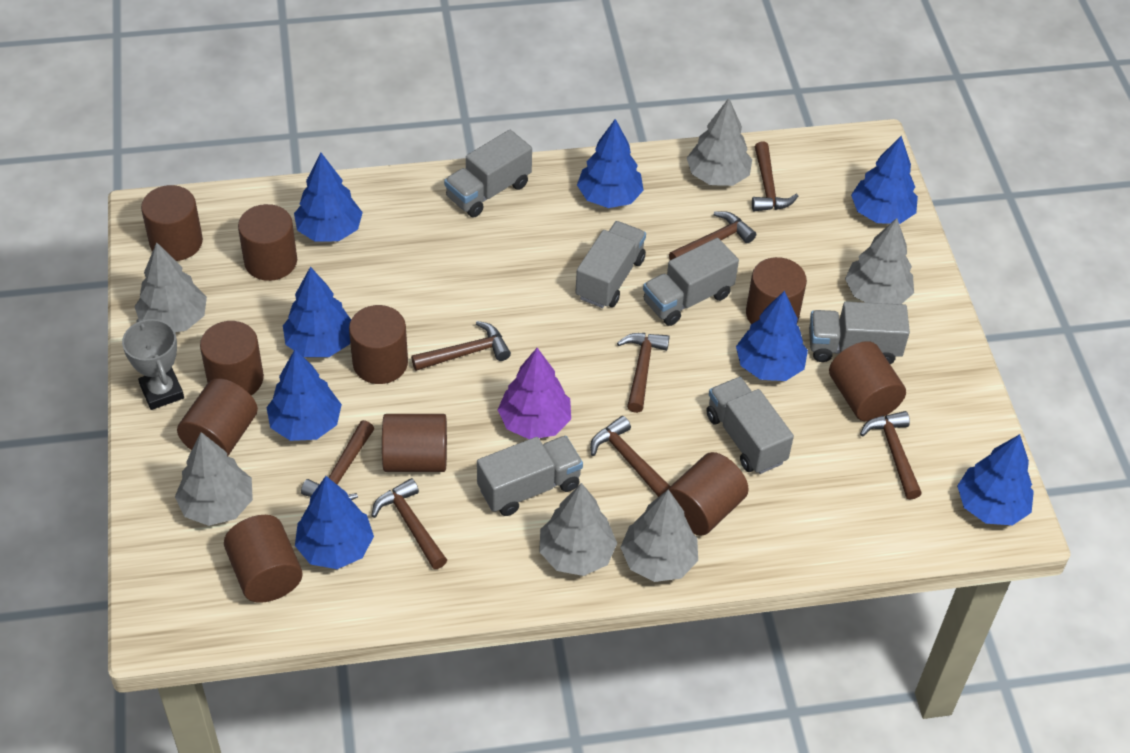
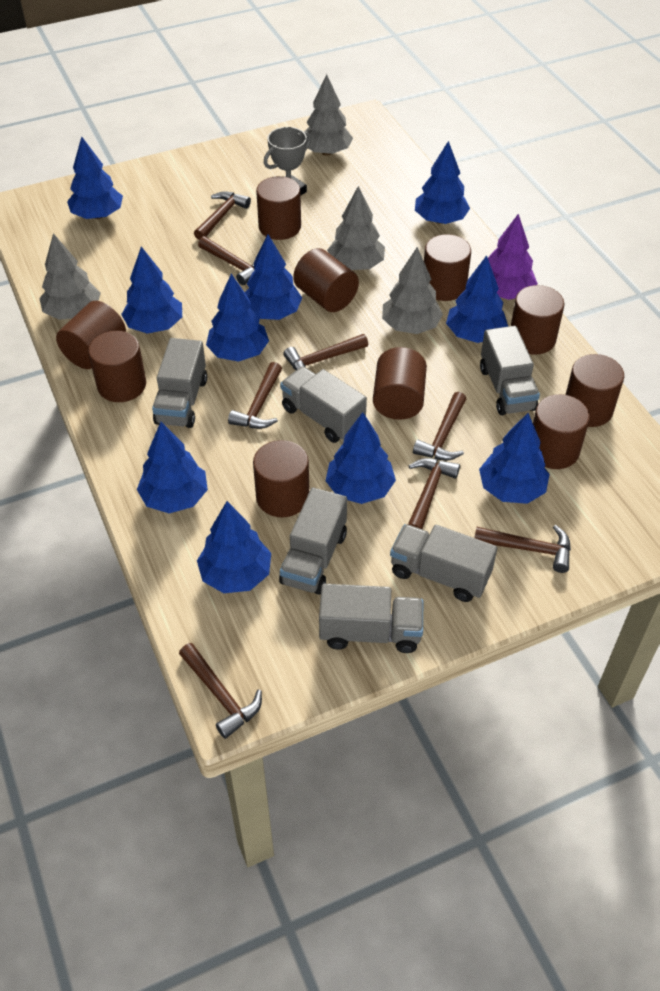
blue tree: 8 -> 10
grey tree: 6 -> 4

